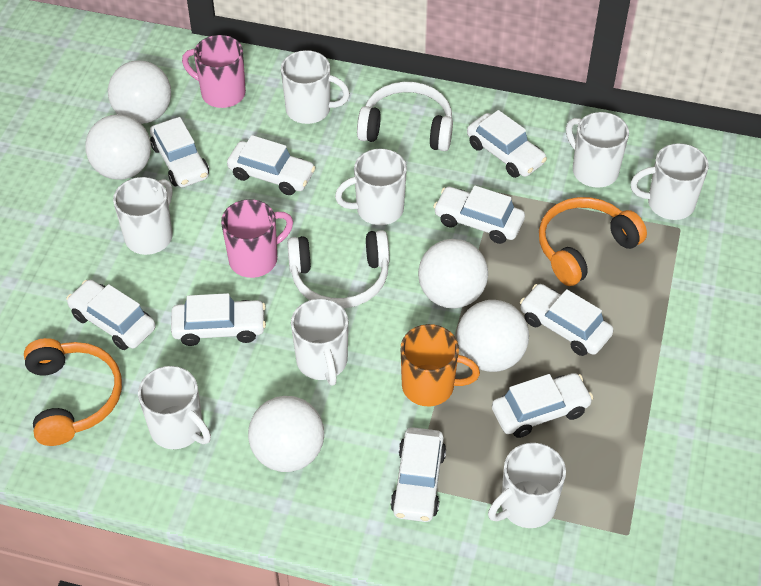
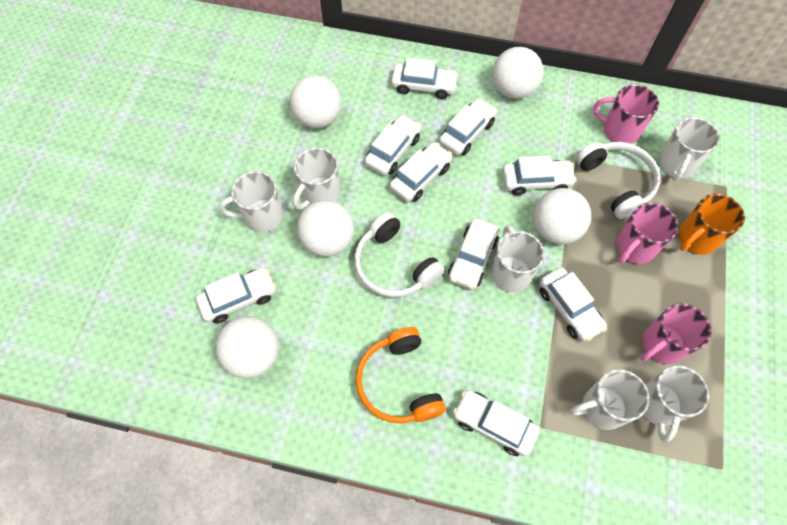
orange headphones: 2 -> 1
pink mug: 2 -> 3
white mug: 8 -> 6

